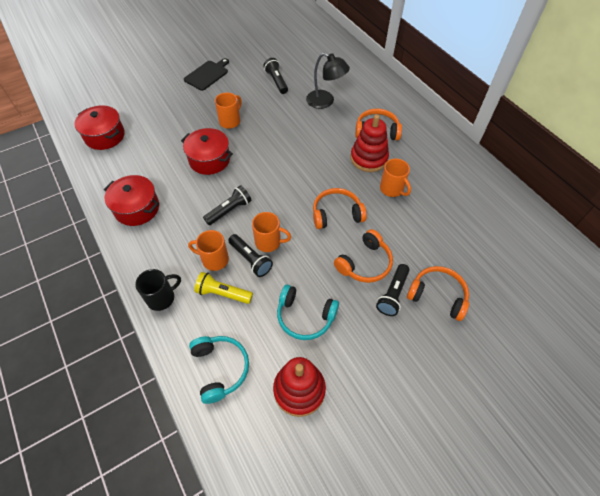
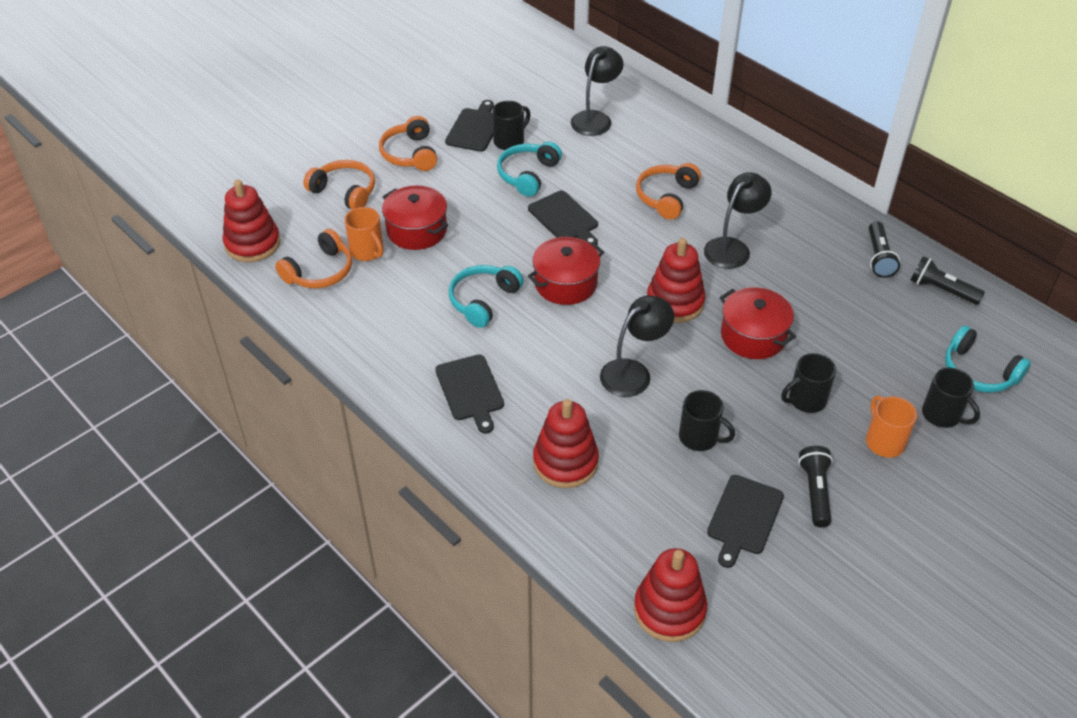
black cutting board: 1 -> 4
black flashlight: 4 -> 3
black lamp: 1 -> 3
black mug: 1 -> 4
orange mug: 4 -> 2
red stacking toy: 2 -> 4
turquoise headphones: 2 -> 3
yellow flashlight: 1 -> 0

